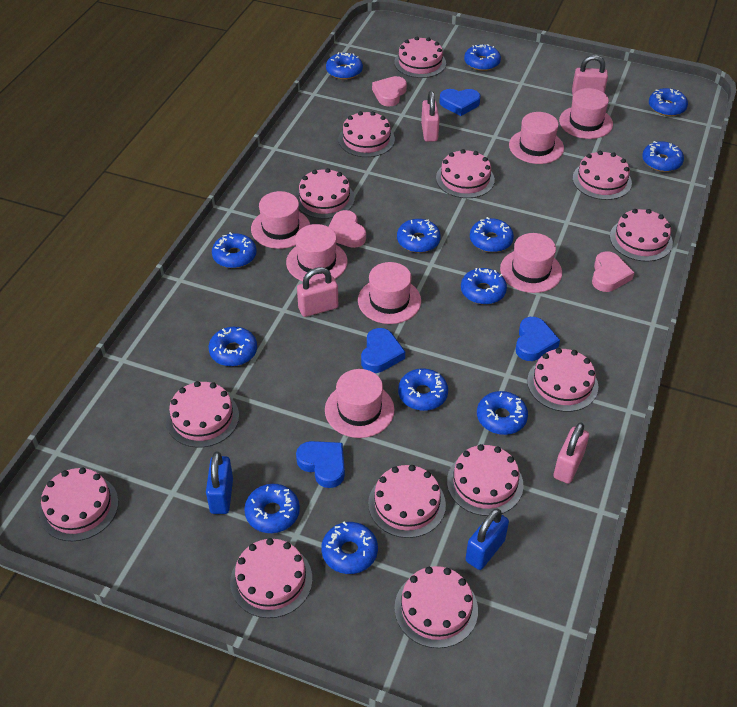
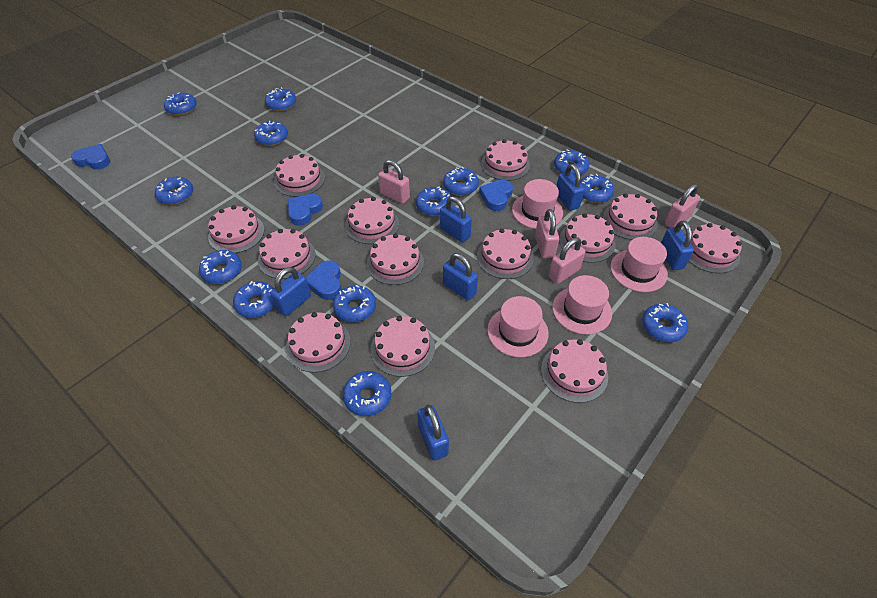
blue padlock: 2 -> 6
pink hat: 7 -> 4
pink heart: 3 -> 0

